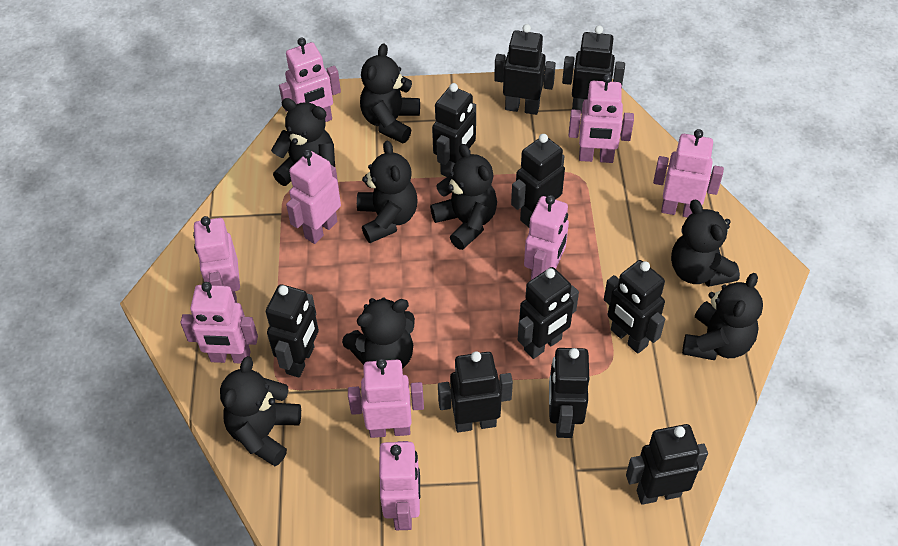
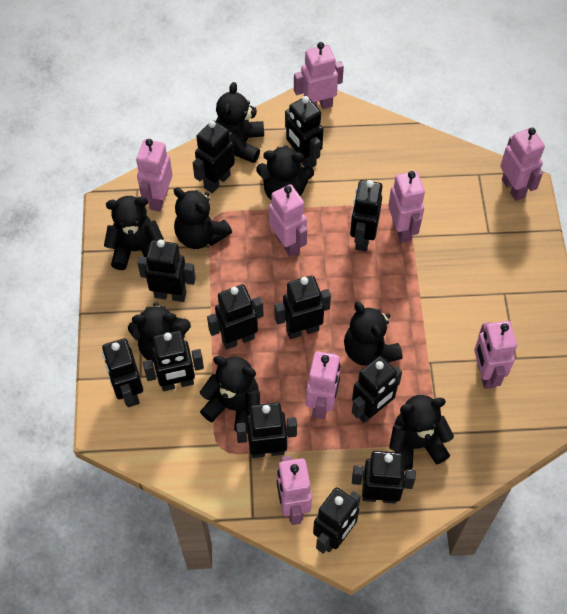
black robot: 10 -> 12
pink robot: 9 -> 8

